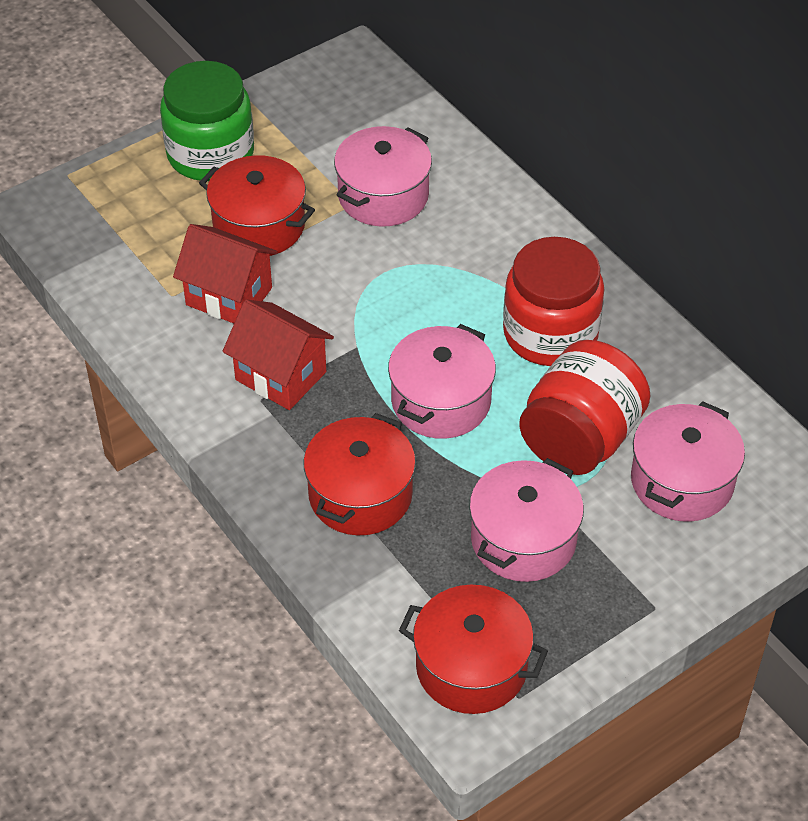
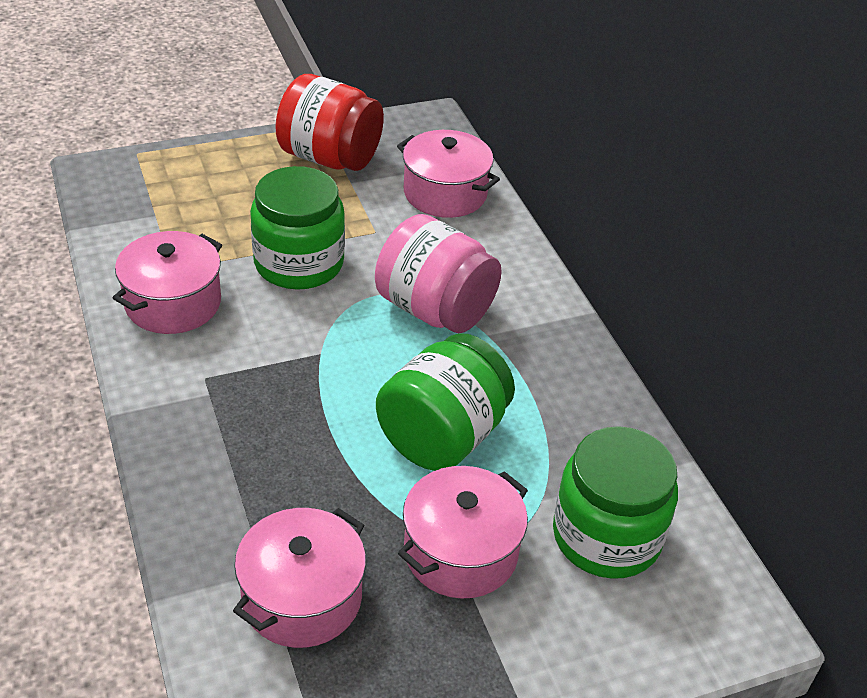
green jar: 1 -> 3
pink jar: 0 -> 1
red house: 2 -> 0
red jar: 2 -> 1
red pot: 3 -> 0

